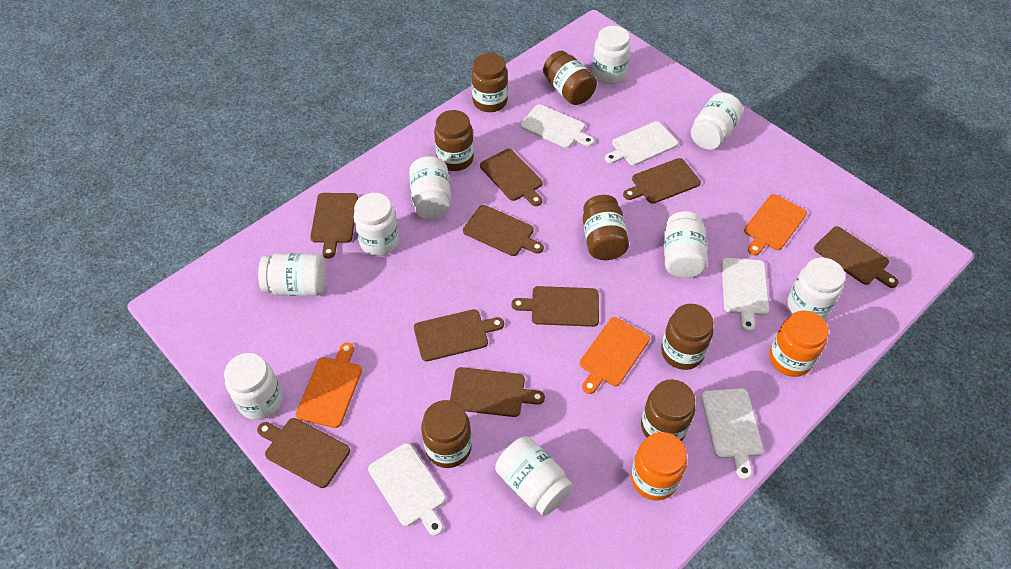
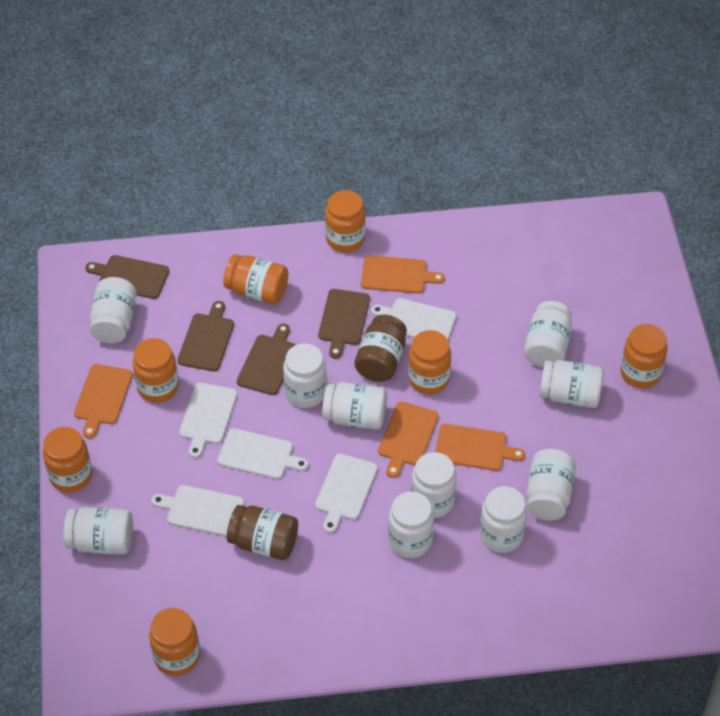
brown cutting board: 9 -> 4
brown jar: 7 -> 2
orange cutting board: 3 -> 4
orange jar: 2 -> 7
white jar: 9 -> 10

